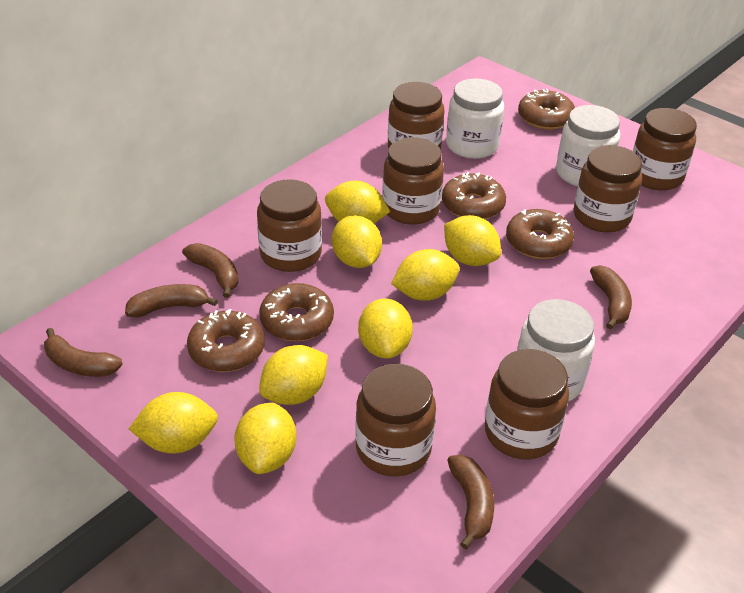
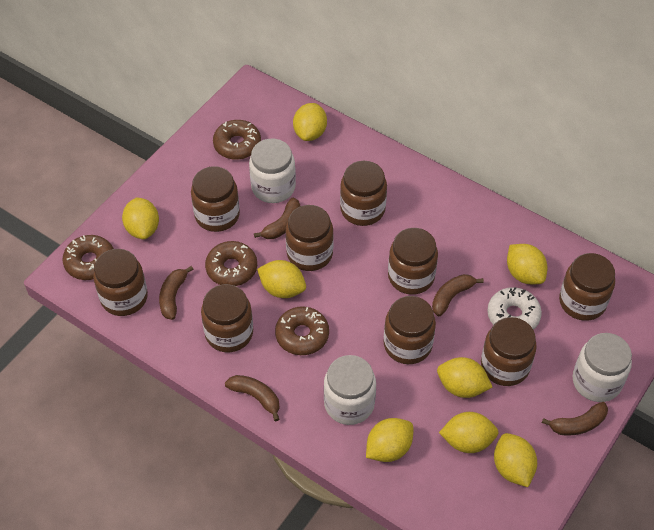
brown donut: 5 -> 4
brown jar: 7 -> 9
white donut: 0 -> 1

